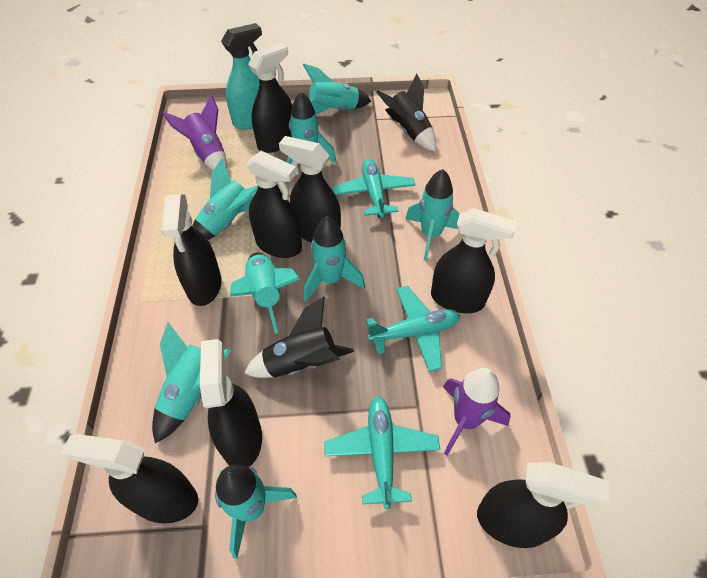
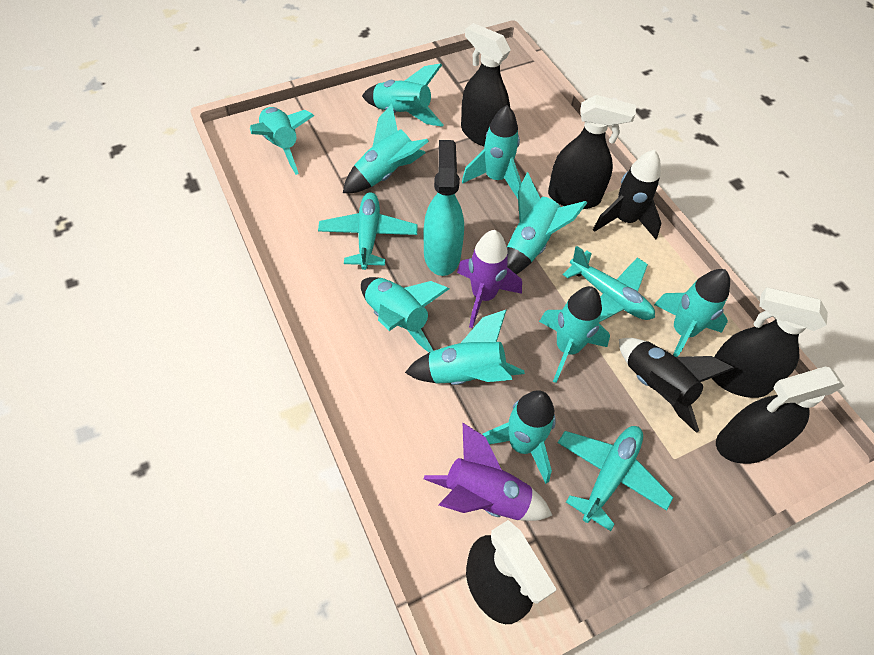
black spray bottle: 8 -> 5
turquoise rocket: 8 -> 10

